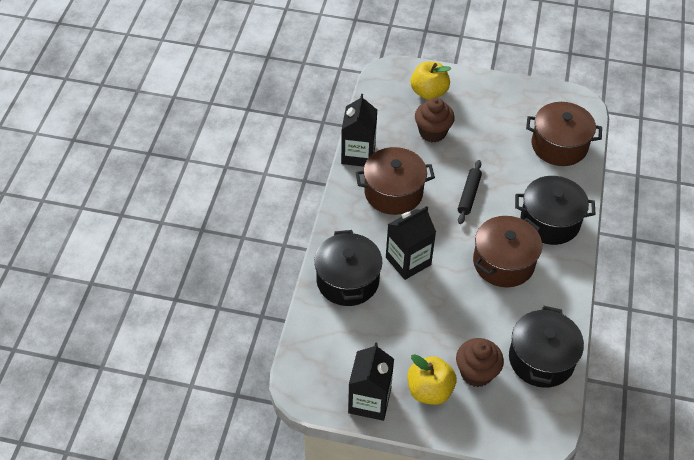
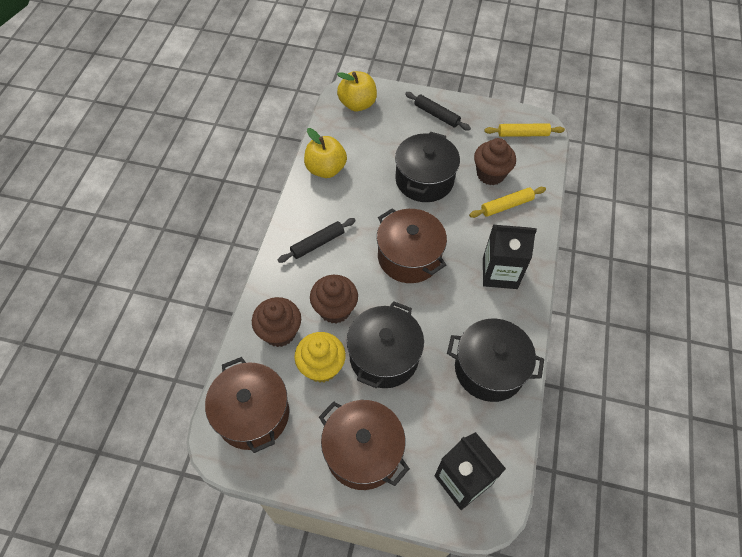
black carton: 3 -> 2
black rolling pin: 1 -> 2
brown cupcake: 2 -> 3
yellow cupcake: 0 -> 1
yellow rolling pin: 0 -> 2

